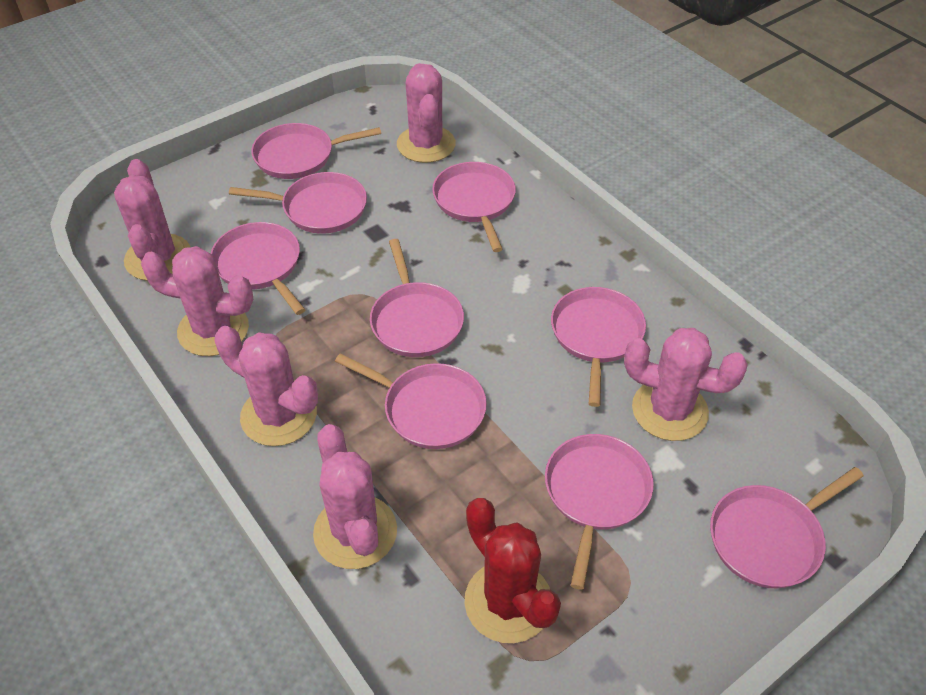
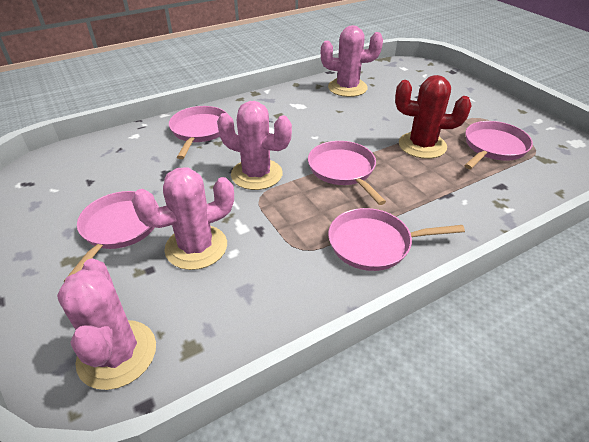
pink cactus: 6 -> 4
pink pan: 9 -> 5

